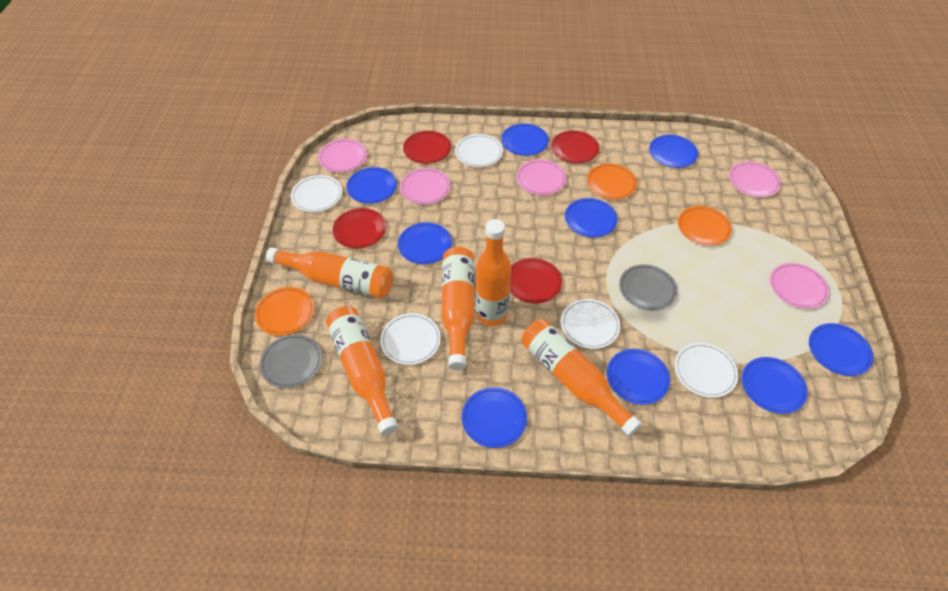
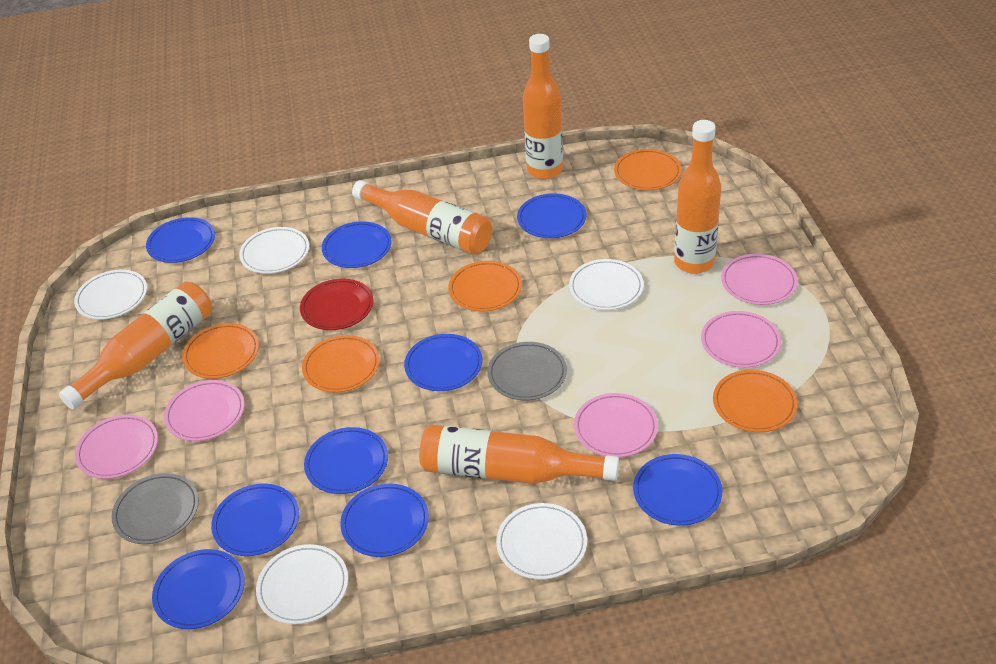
orange plate: 3 -> 5
red plate: 4 -> 1

